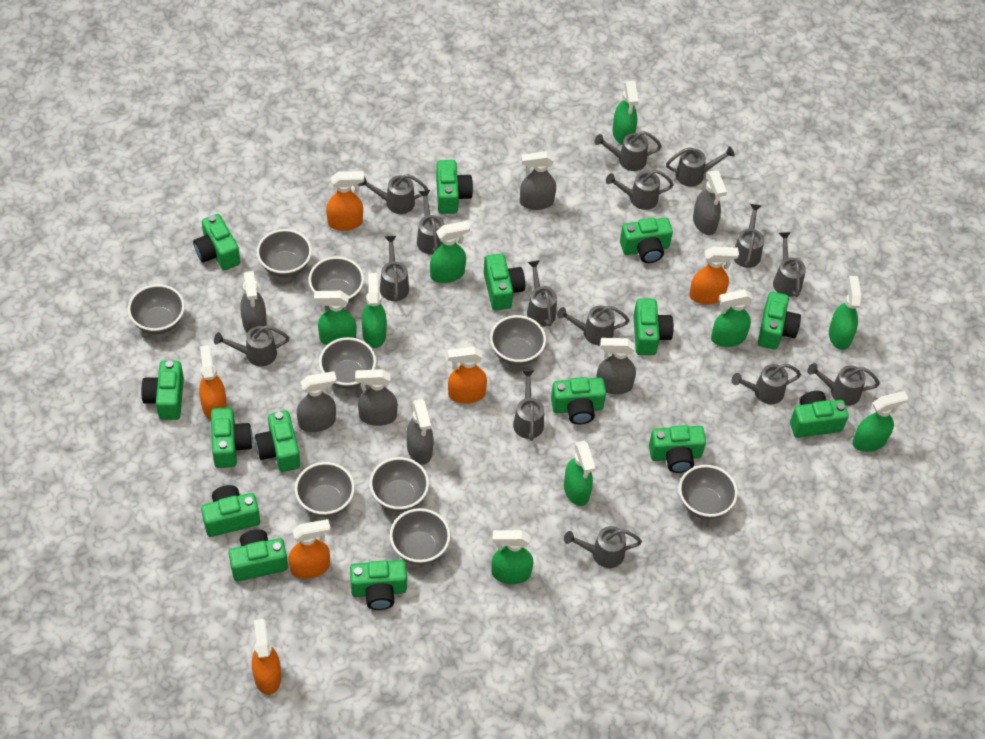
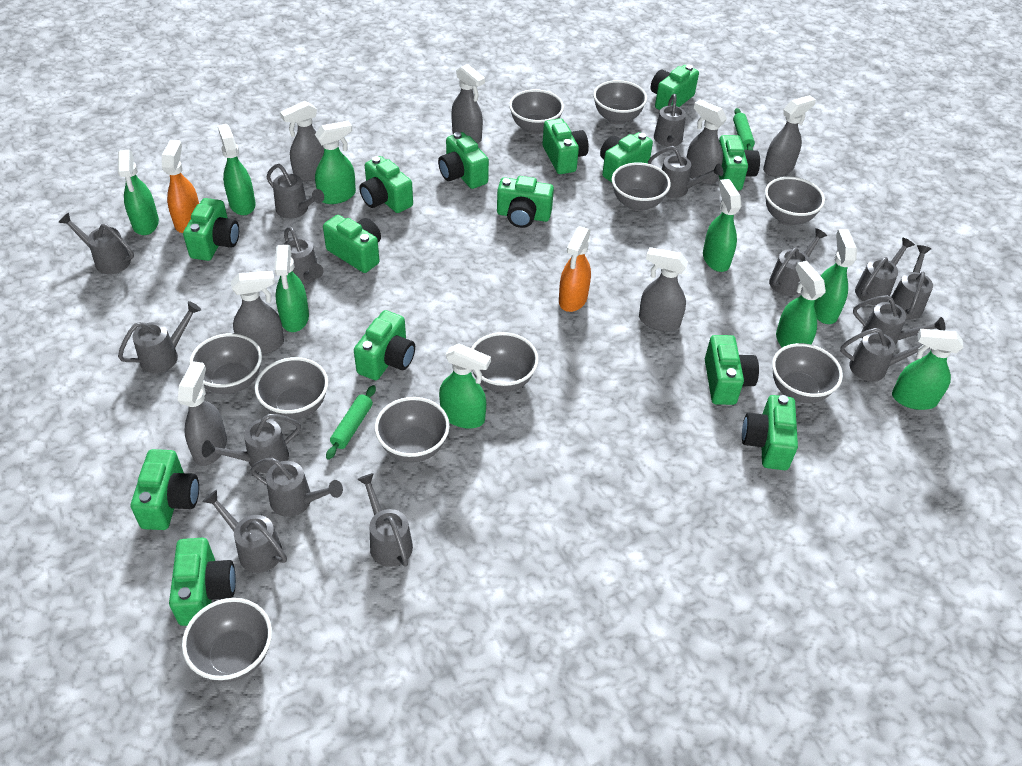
green camera: 15 -> 14
green rolling pin: 0 -> 2
grey bowl: 9 -> 10
orange spray bottle: 6 -> 2

